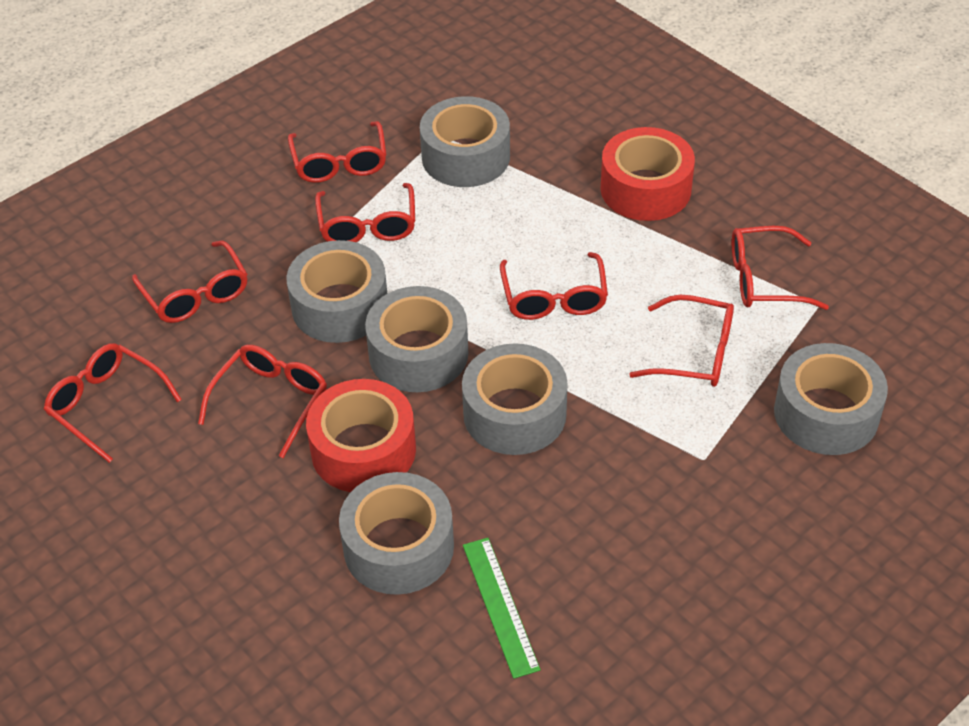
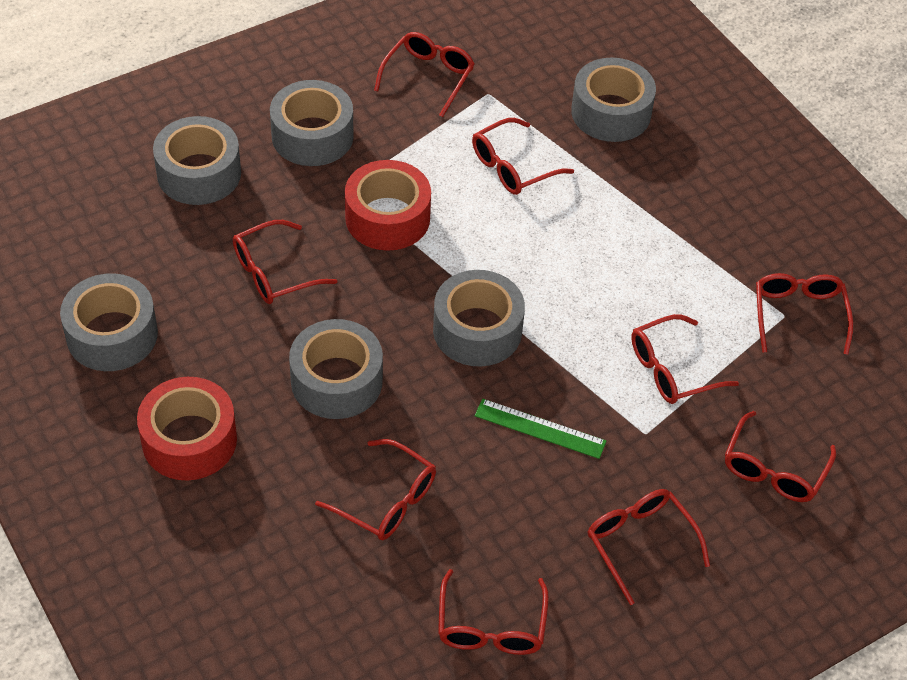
red glasses: 8 -> 9

